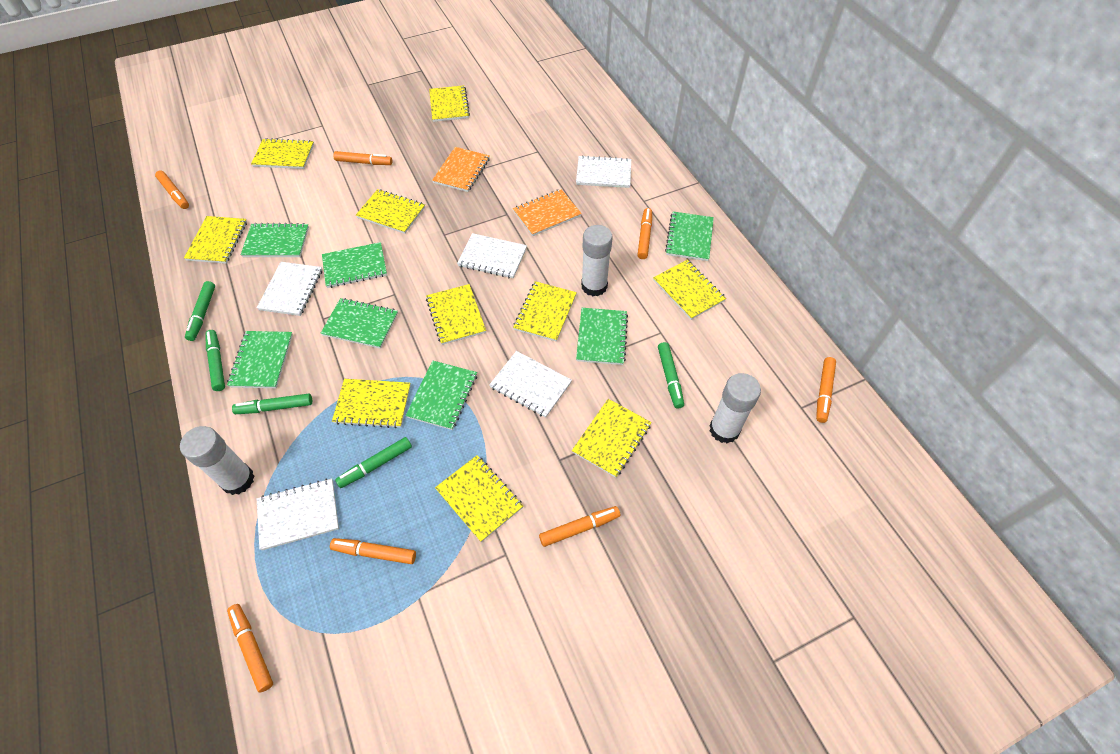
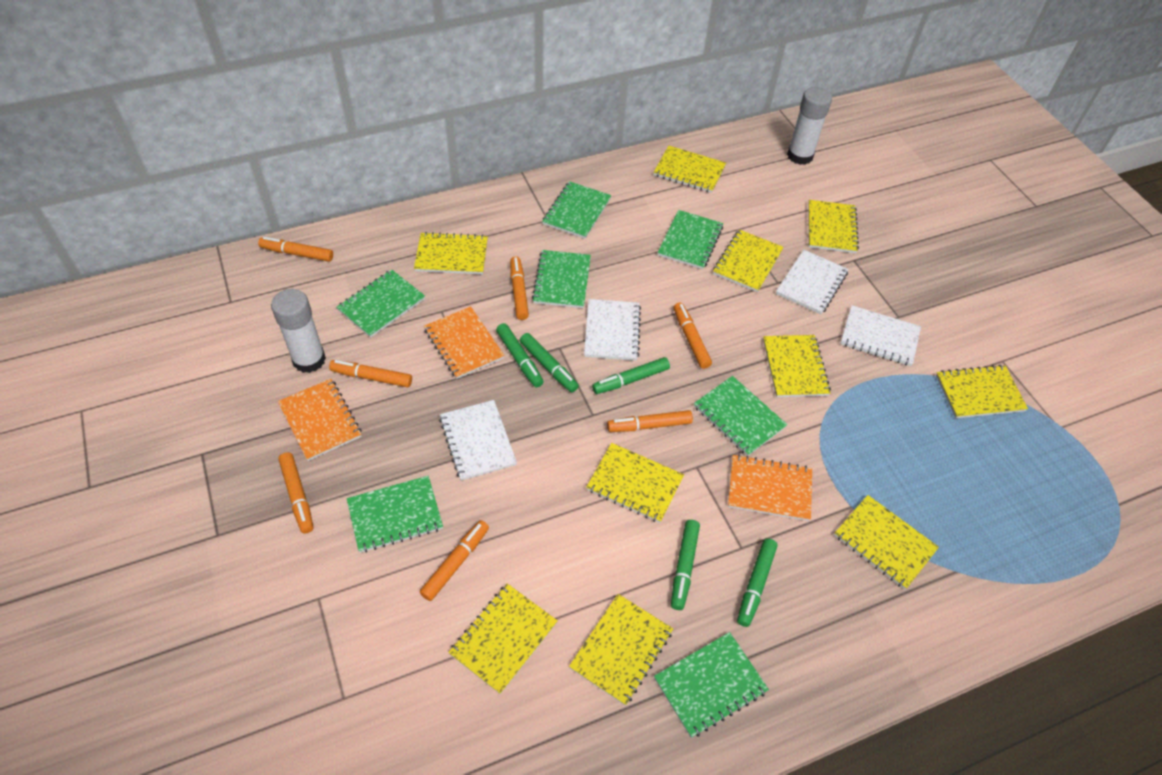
orange notebook: 2 -> 3
white glue stick: 3 -> 2
white notebook: 5 -> 4

